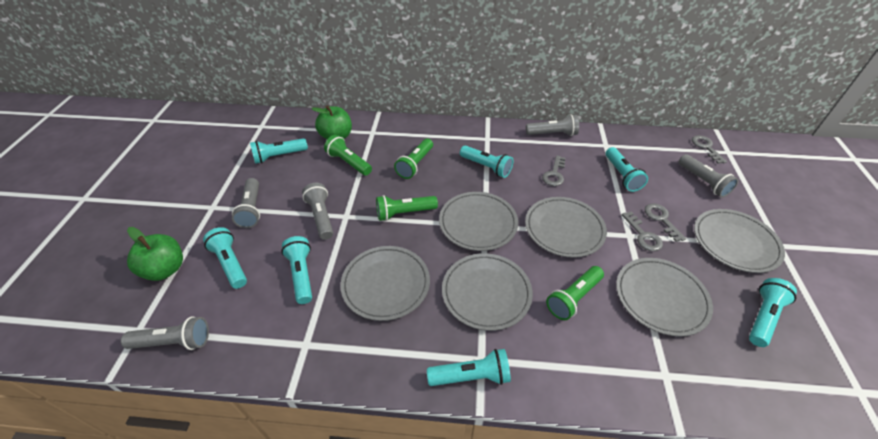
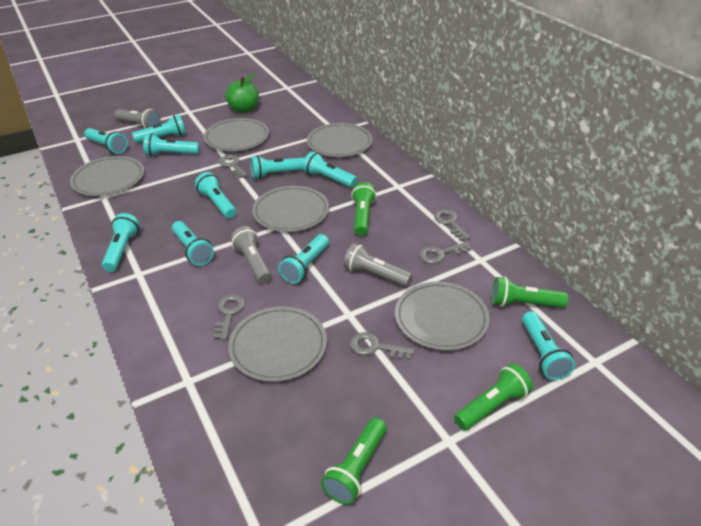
green apple: 2 -> 1
grey flashlight: 5 -> 3
grey key: 4 -> 5
turquoise flashlight: 7 -> 10

